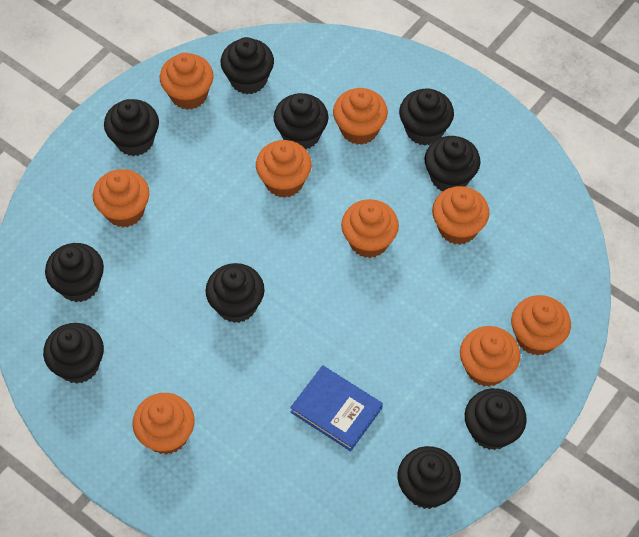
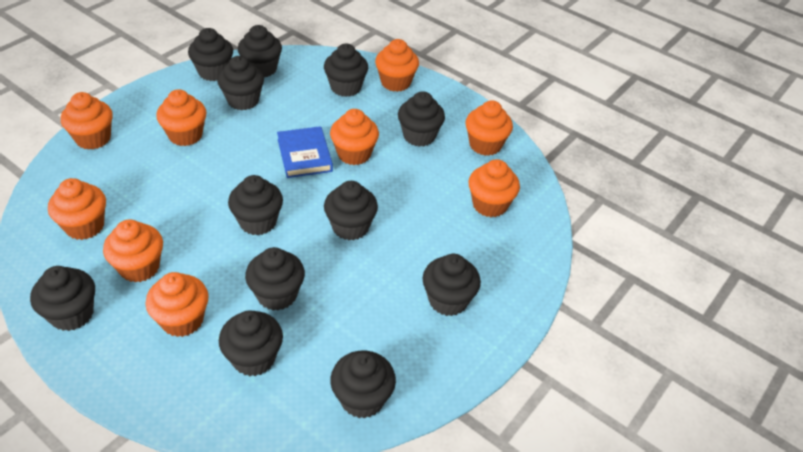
black cupcake: 10 -> 12

